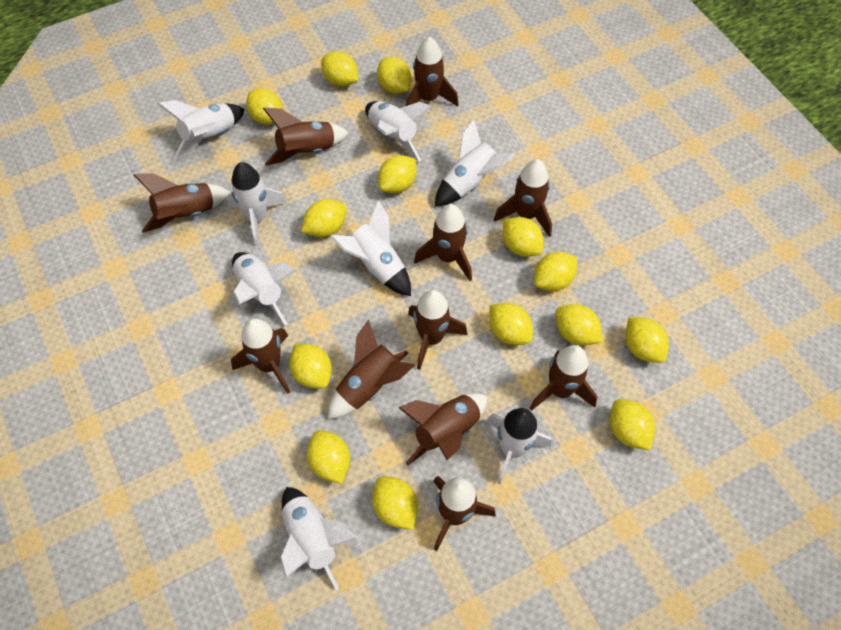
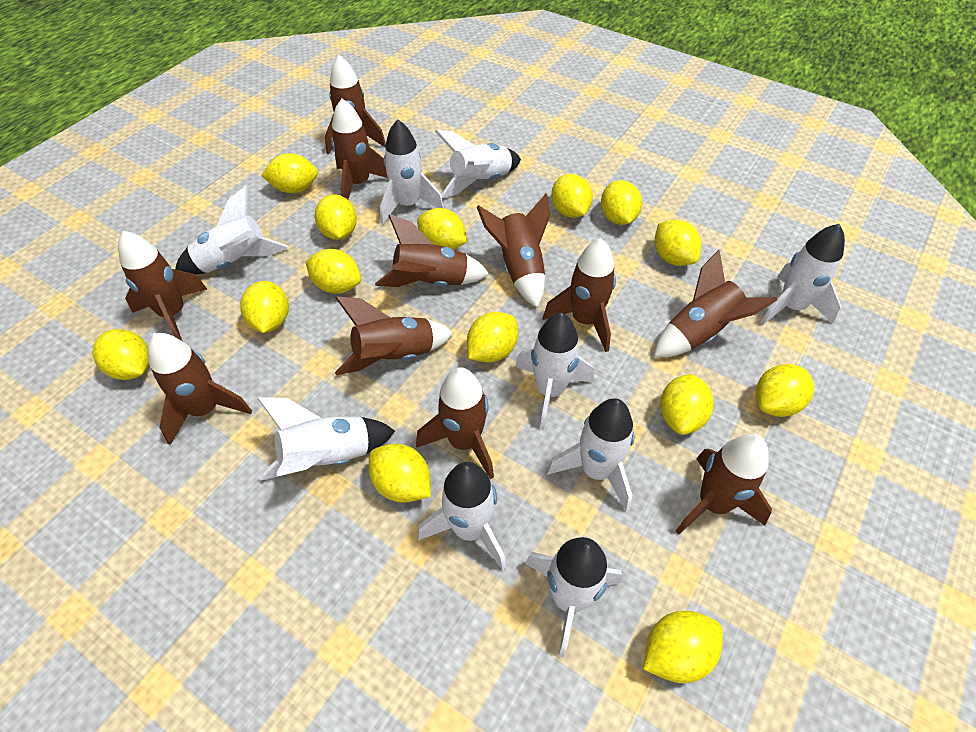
white rocket: 8 -> 9

